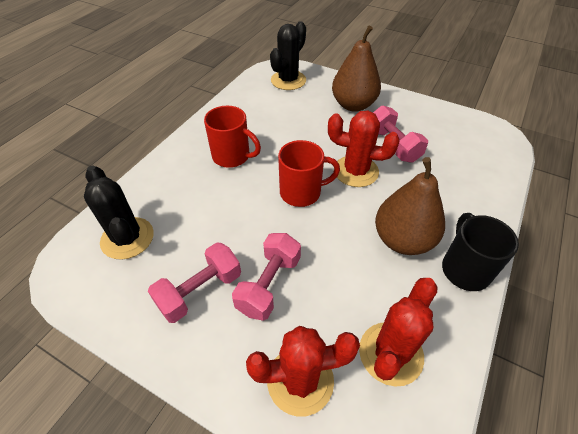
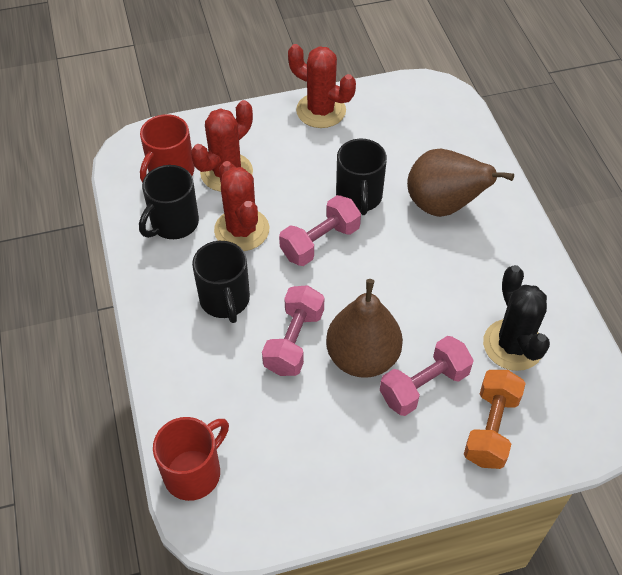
black cactus: 2 -> 1
black mug: 1 -> 3
orange dumbbell: 0 -> 1

